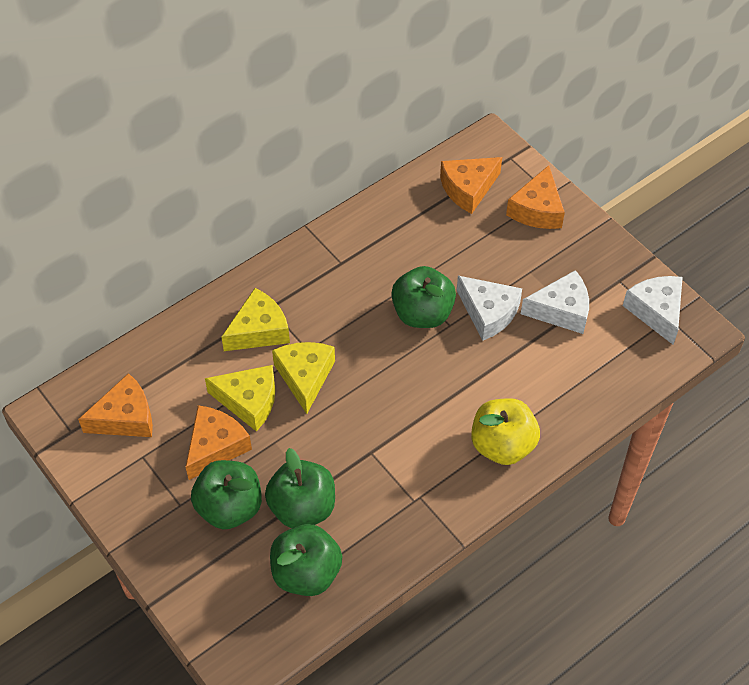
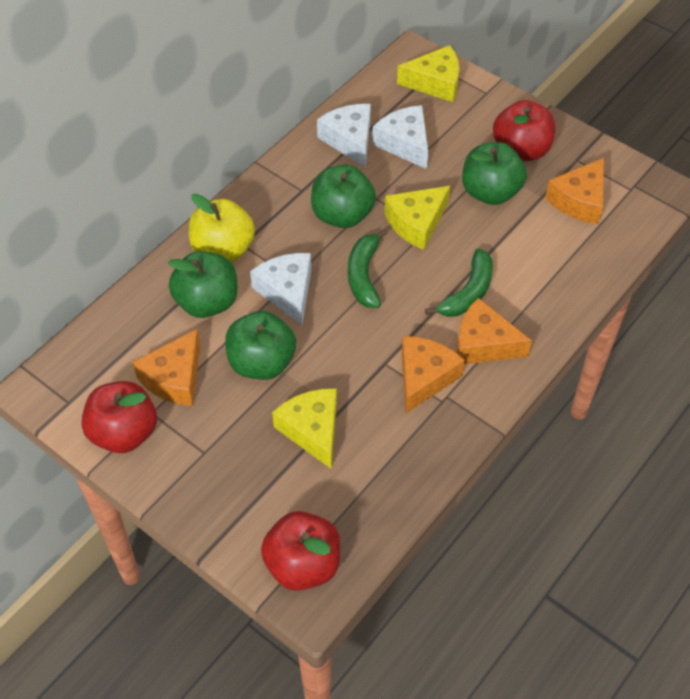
green banana: 0 -> 2
red apple: 0 -> 3

